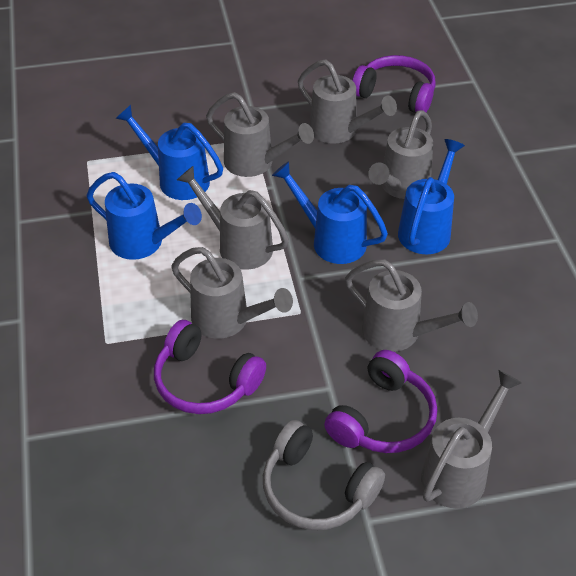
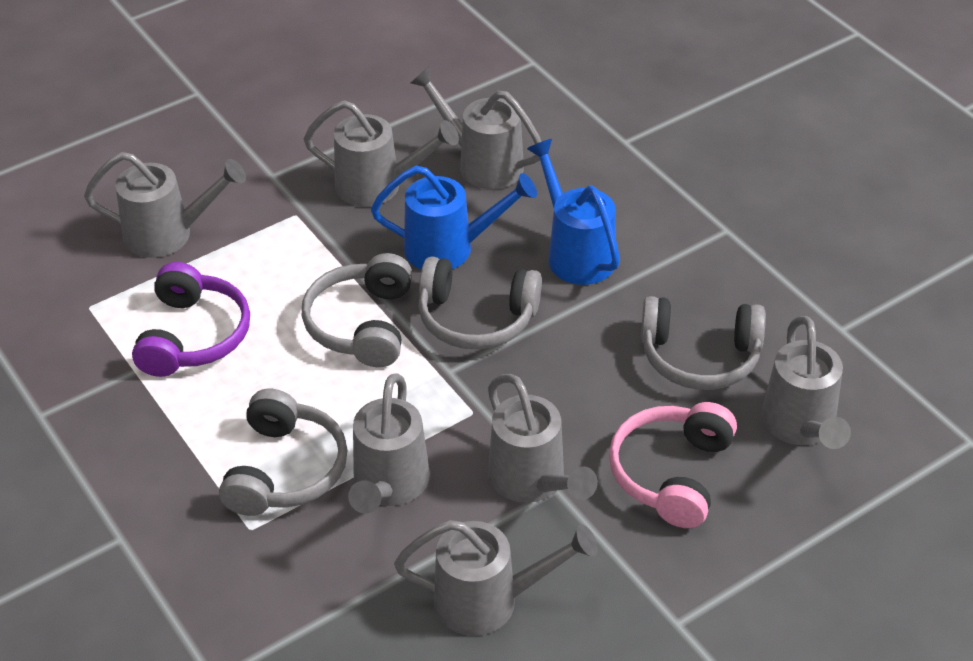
blue watering can: 4 -> 2
grey headphones: 1 -> 4
pink headphones: 0 -> 1
purple headphones: 3 -> 1

